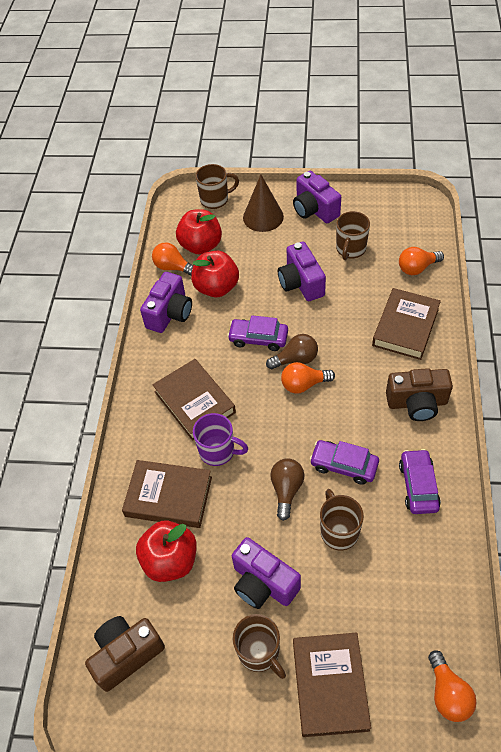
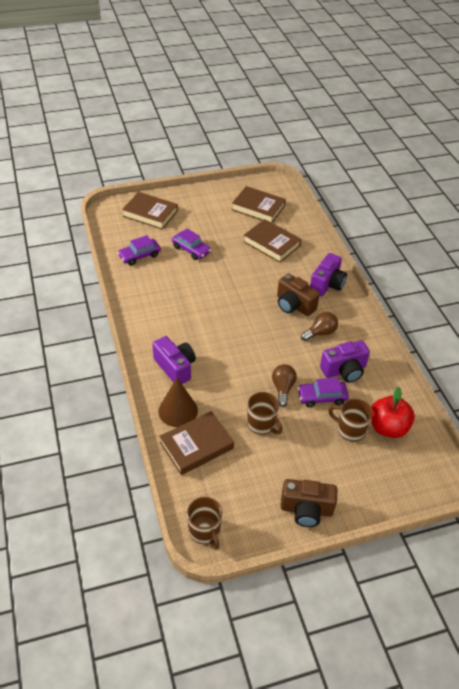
brown mug: 4 -> 3
orange light bulb: 4 -> 0
purple camera: 4 -> 3
purple mug: 1 -> 0
red apple: 3 -> 1

